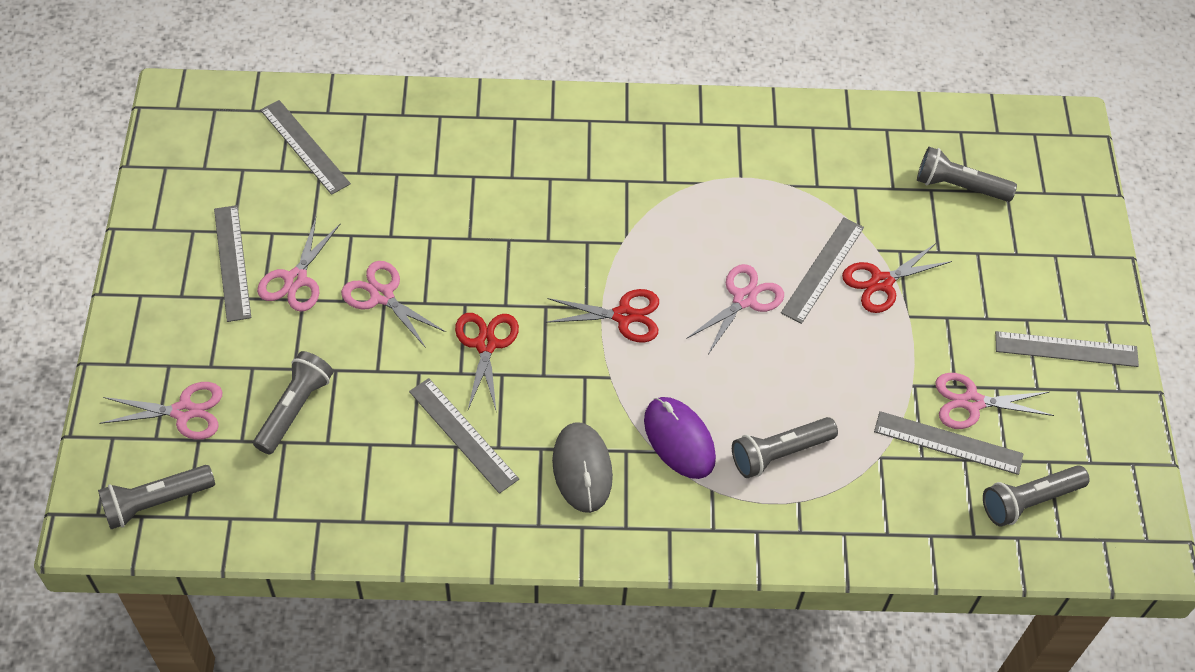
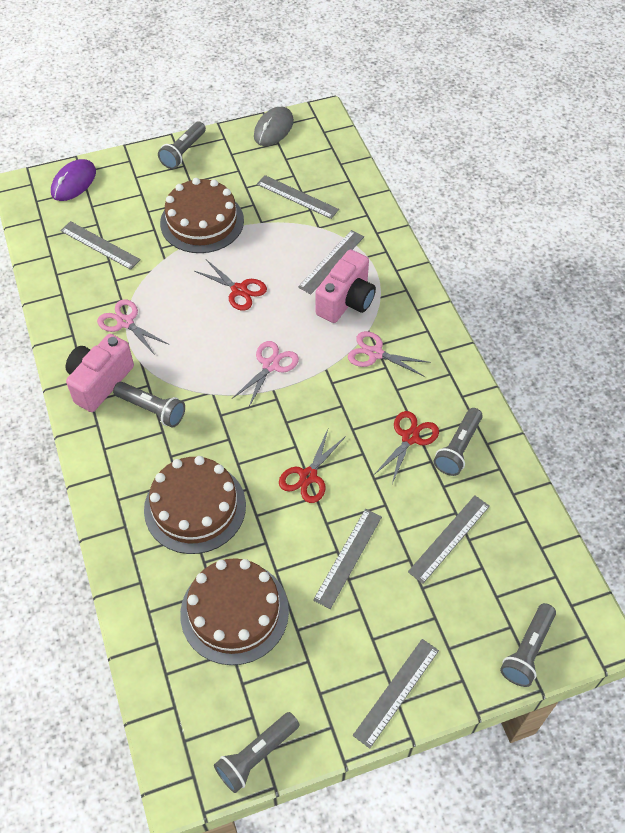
brown cake: 0 -> 3
pink camera: 0 -> 2
pink scissors: 5 -> 3

